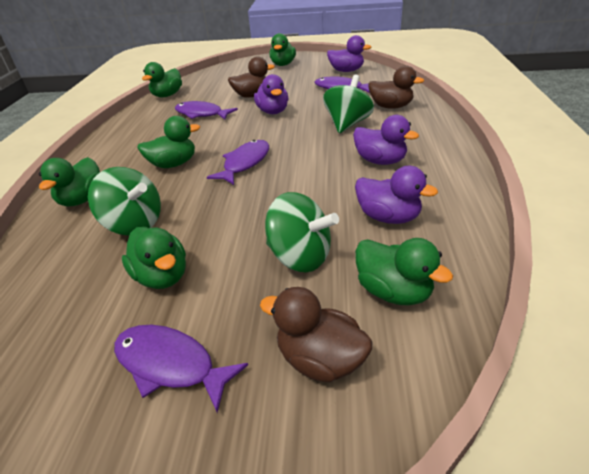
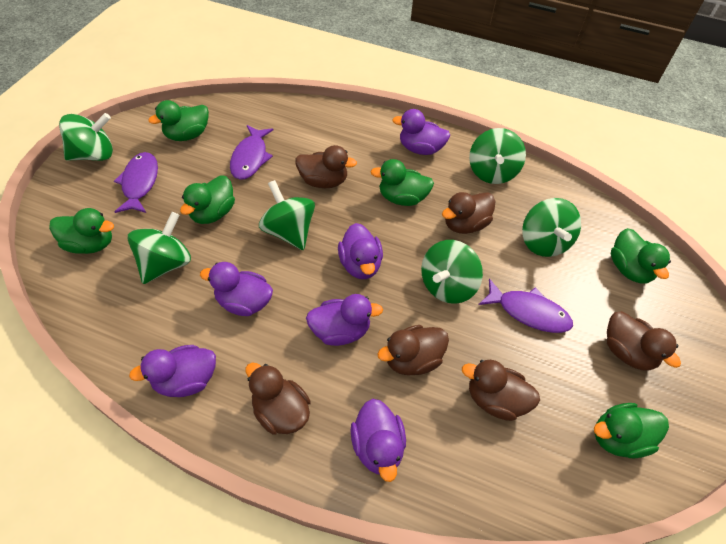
brown duck: 3 -> 6
green spinning top: 3 -> 6
purple duck: 4 -> 6
purple fish: 4 -> 3

